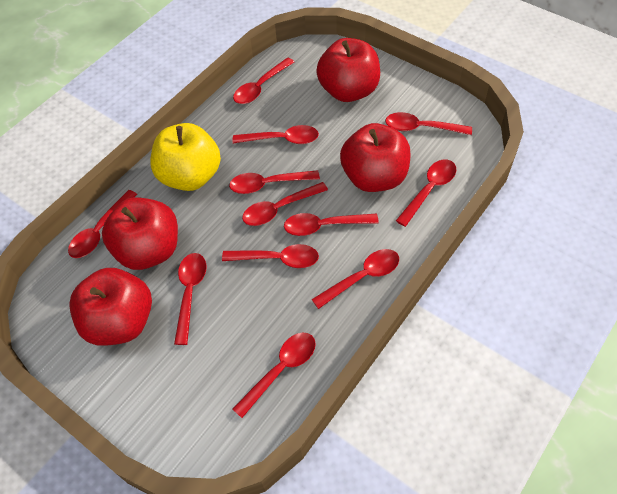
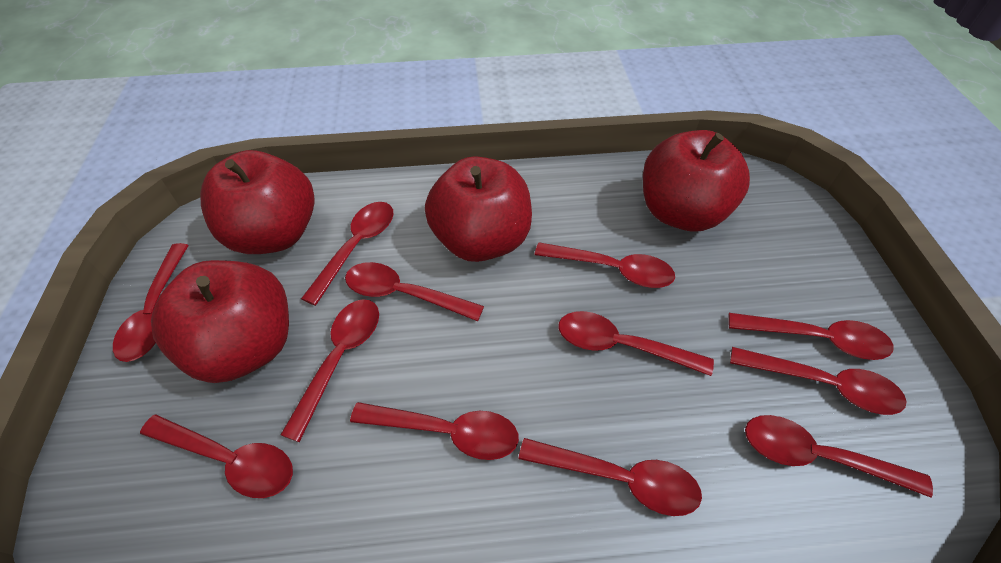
yellow apple: 1 -> 0

